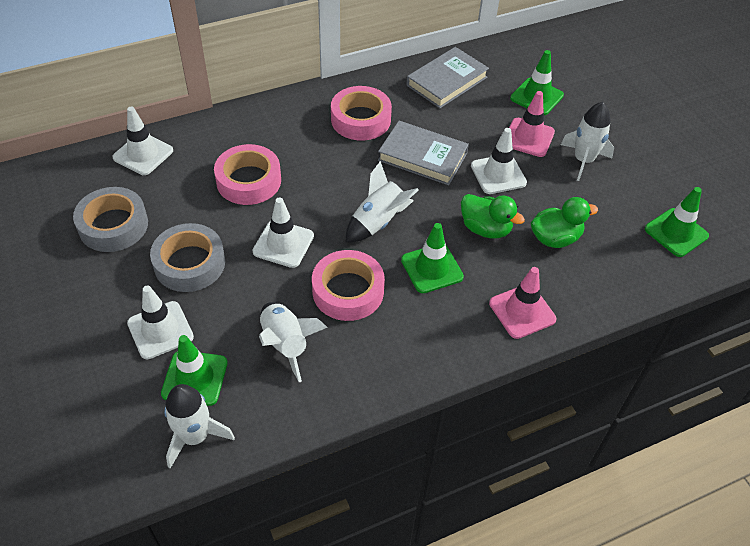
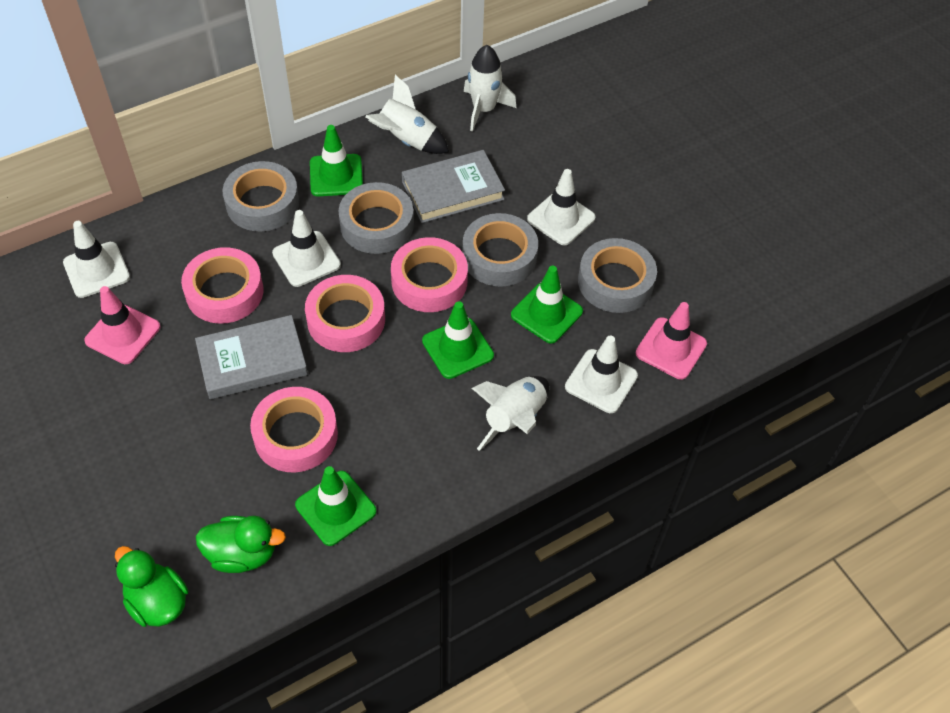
grey tape: 2 -> 4
pink tape: 3 -> 4
white rocket: 4 -> 3

